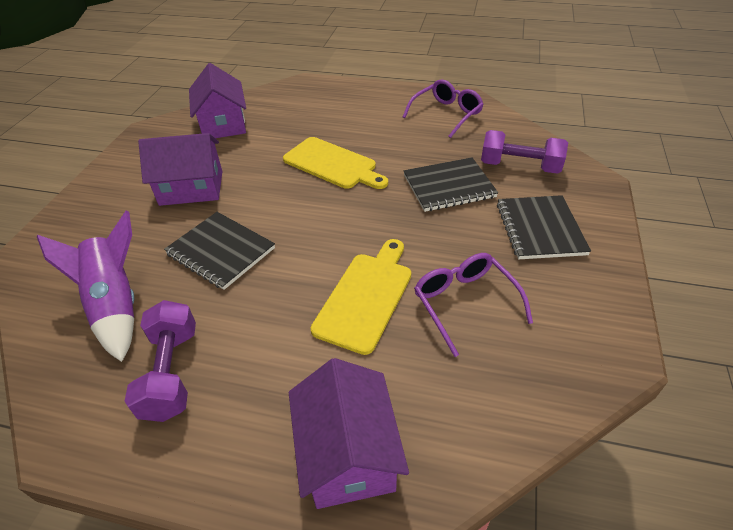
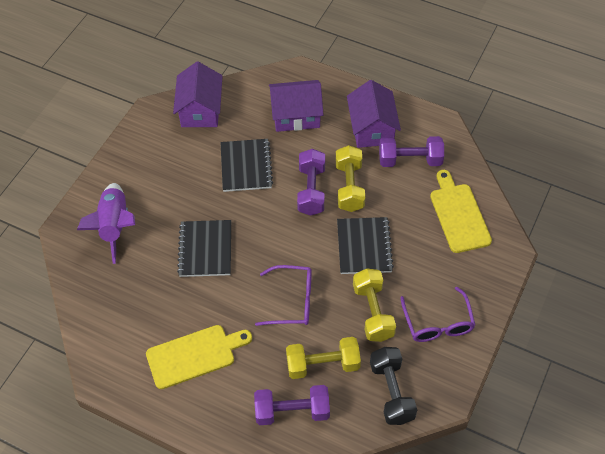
black dumbbell: 0 -> 1
purple dumbbell: 2 -> 3
yellow dumbbell: 0 -> 3

